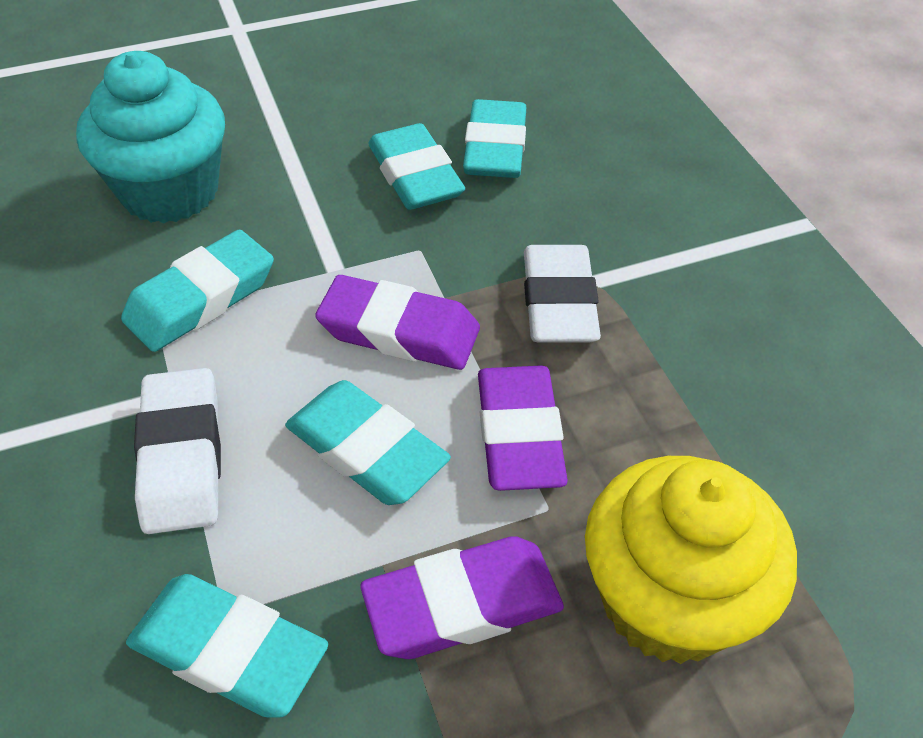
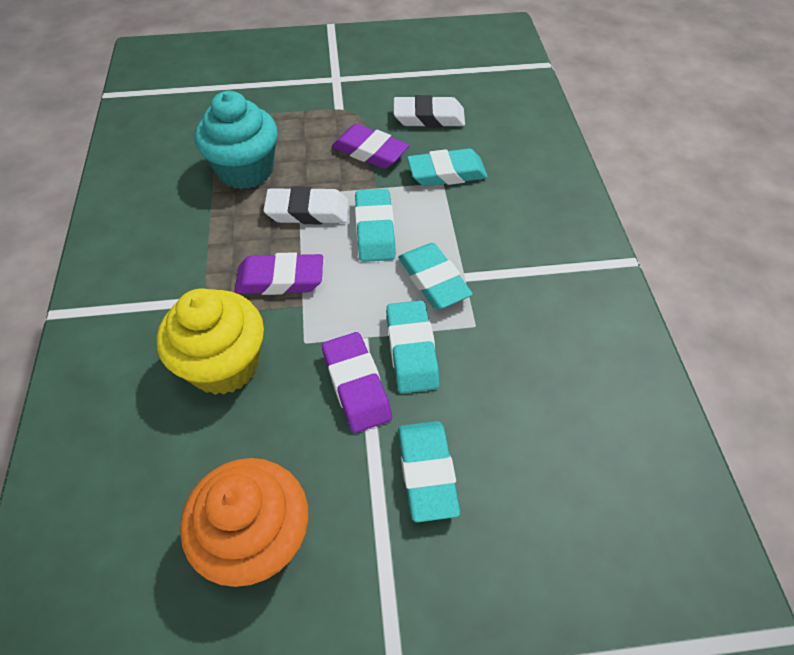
orange cupcake: 0 -> 1

